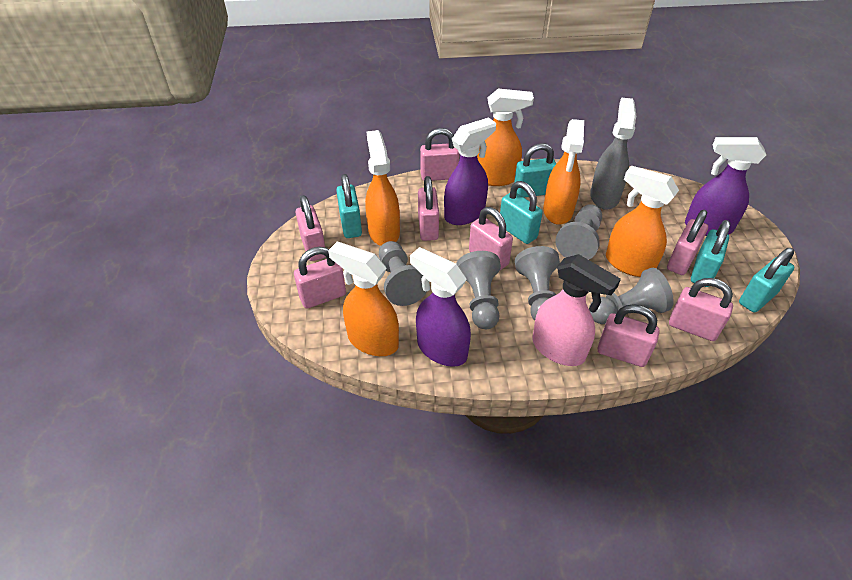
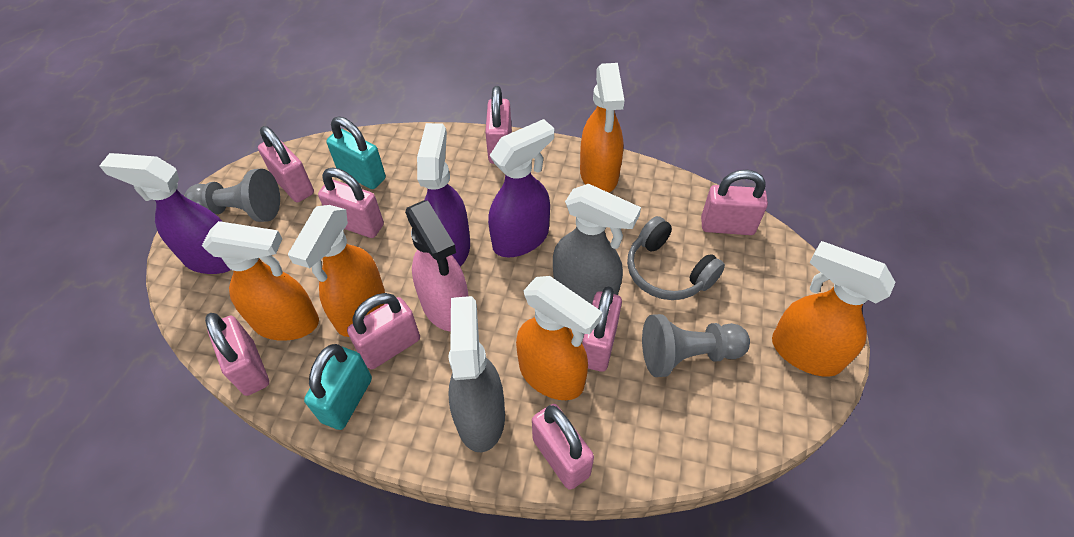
grey headphones: 0 -> 1
grey pawn: 5 -> 2
grey spray bottle: 1 -> 2
turquoise padlock: 5 -> 2

